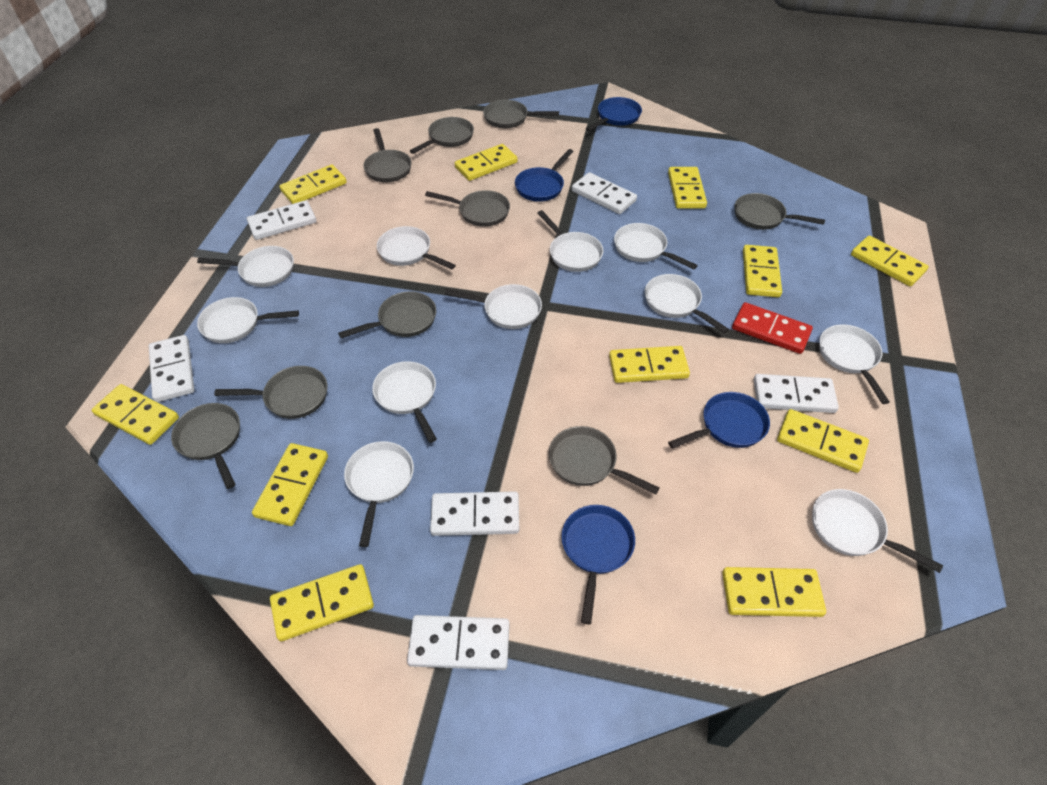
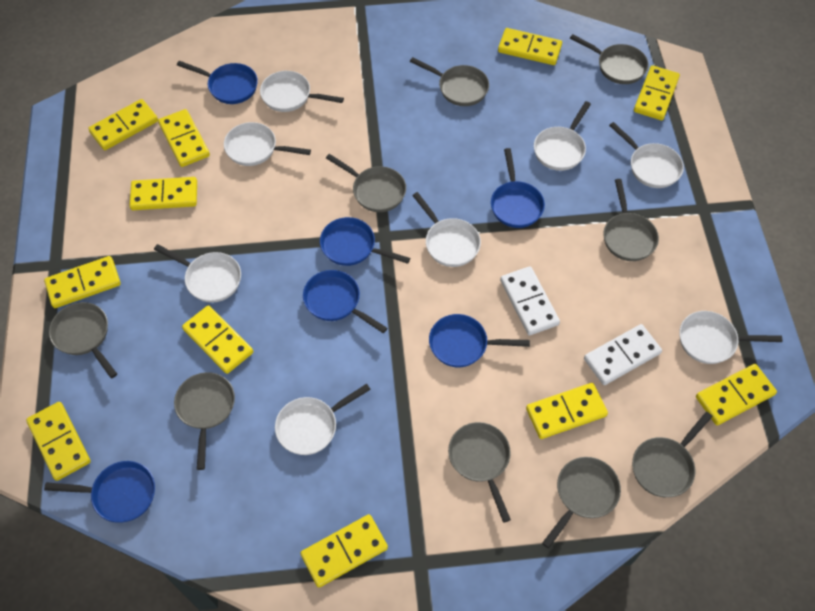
blue pan: 4 -> 6
red domino: 1 -> 0
white domino: 6 -> 2
white pan: 11 -> 8

